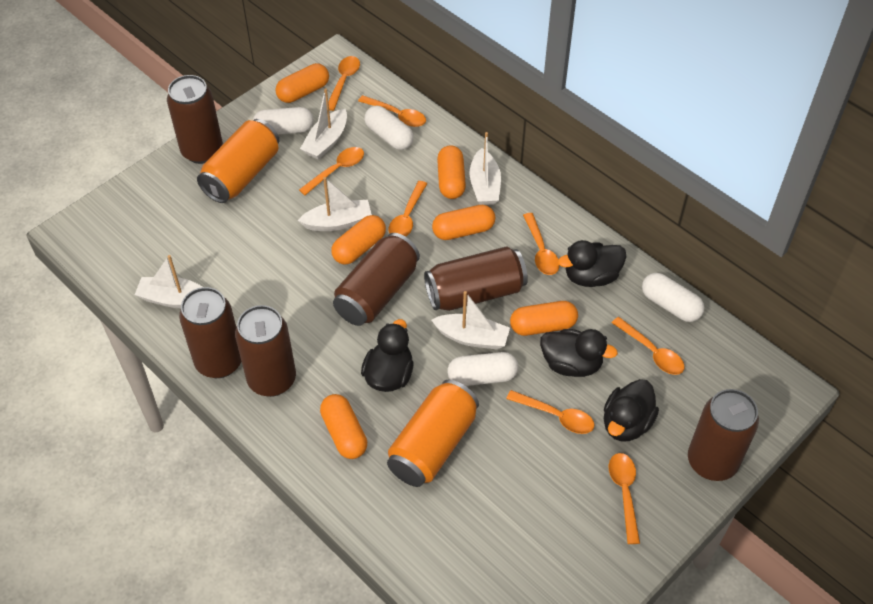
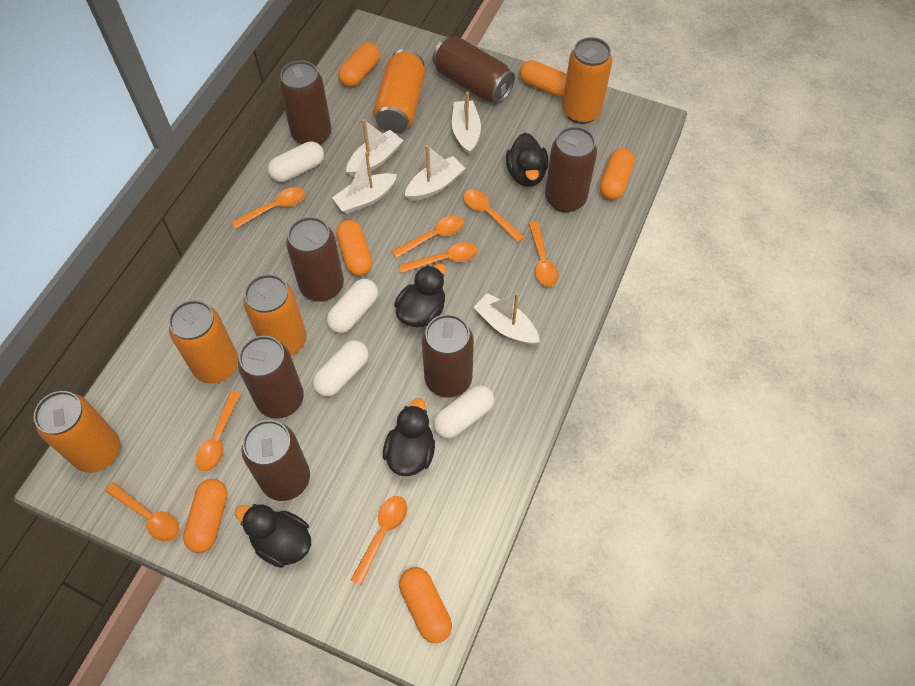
brown can: 6 -> 7
orange can: 2 -> 5

